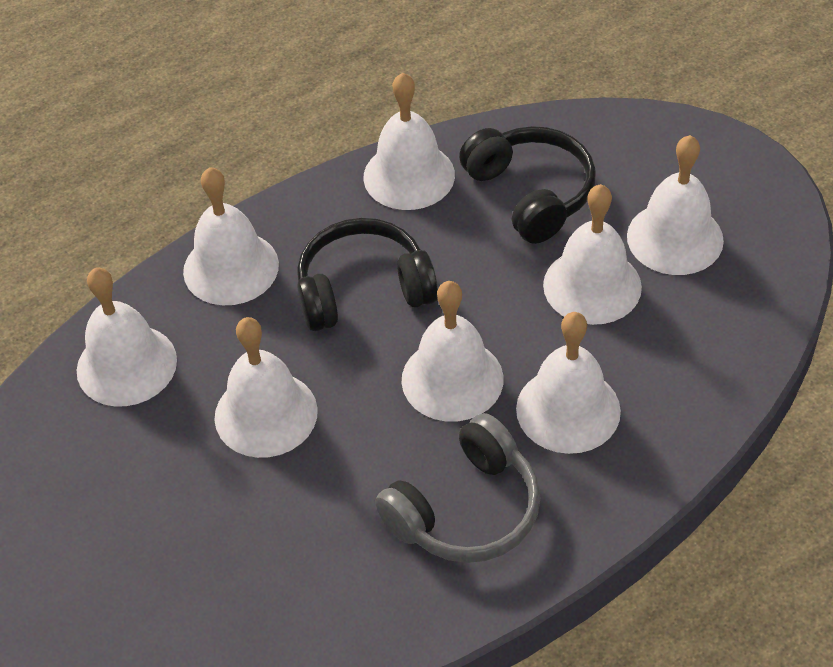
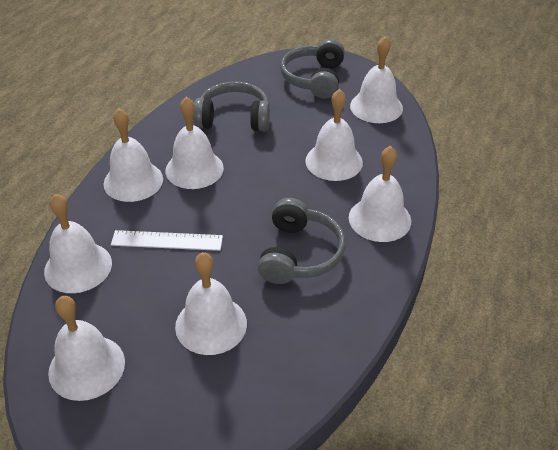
black headphones: 2 -> 0
grey headphones: 1 -> 3
white ruler: 0 -> 1

